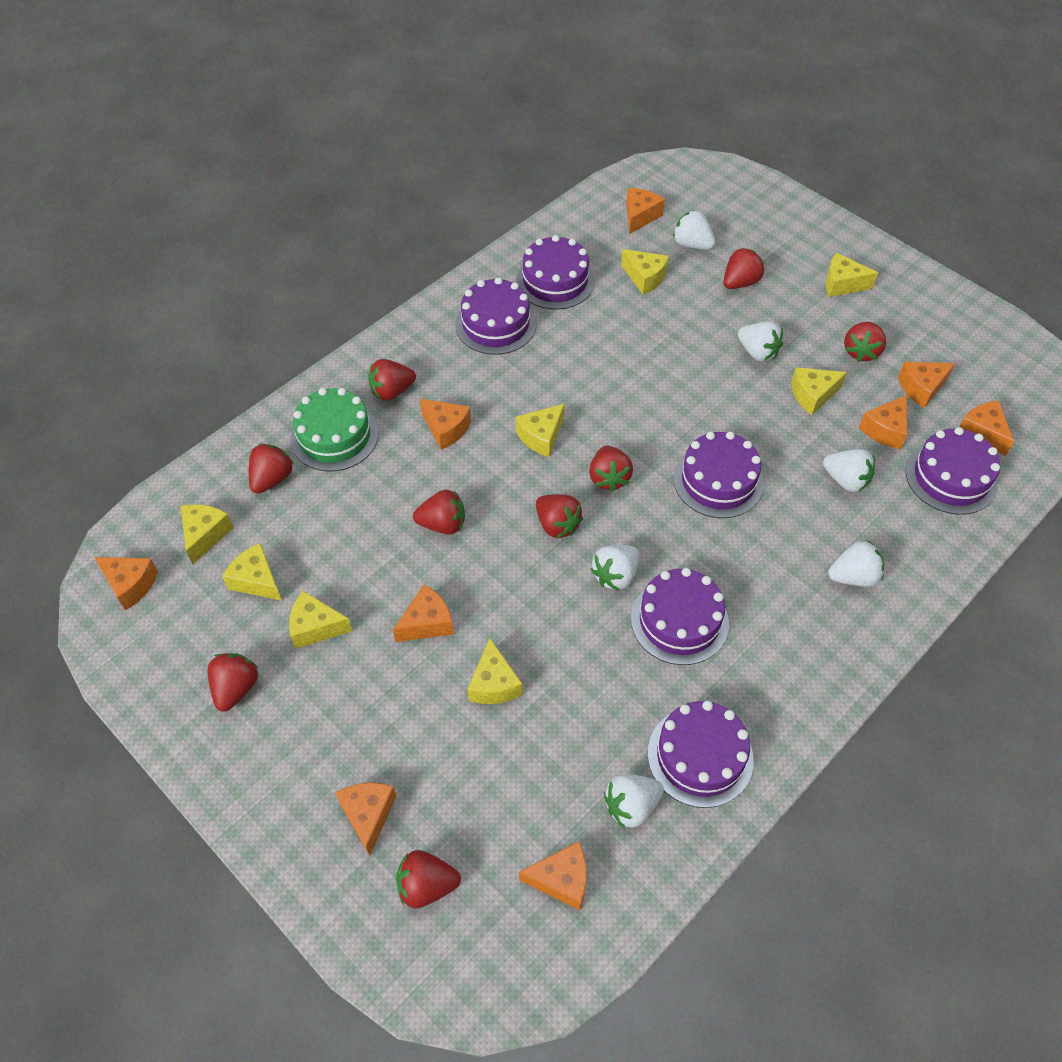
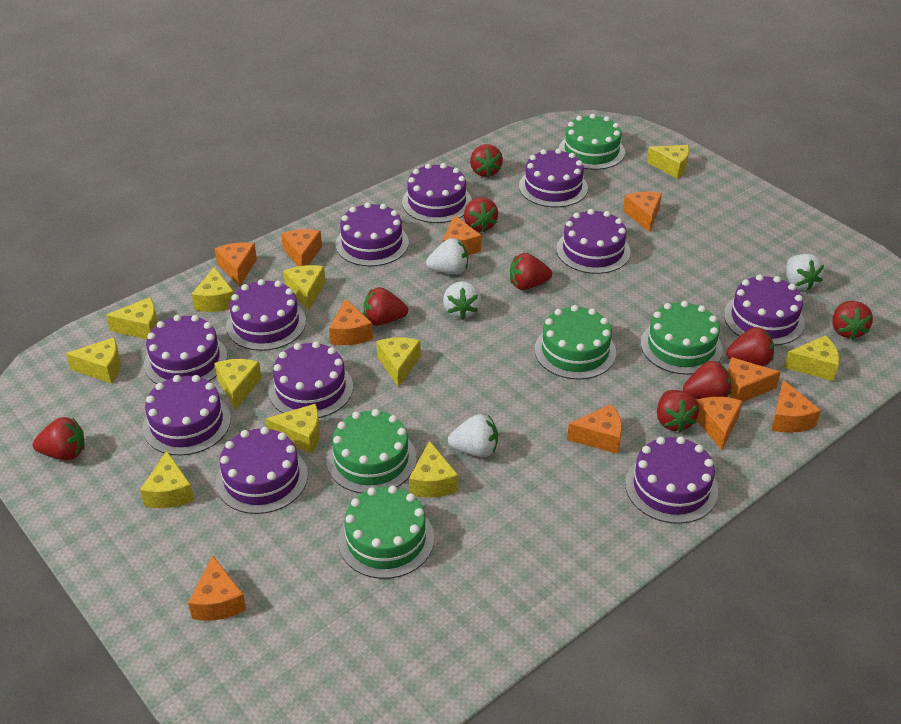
green cake: 1 -> 5
orange cheese: 9 -> 10
purple cake: 6 -> 11
white strawberry: 6 -> 4
yellow cheese: 8 -> 11

